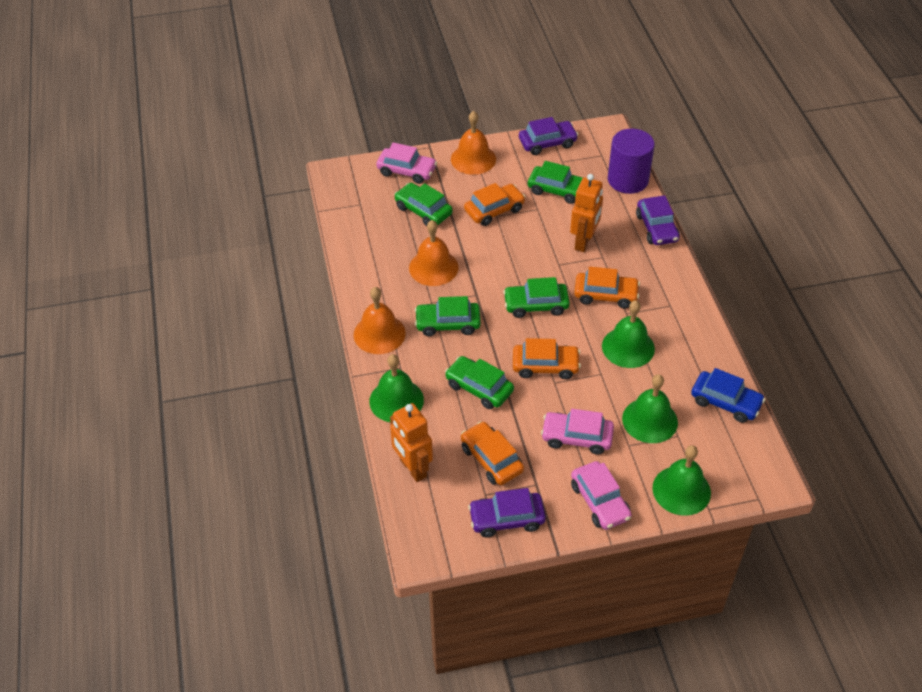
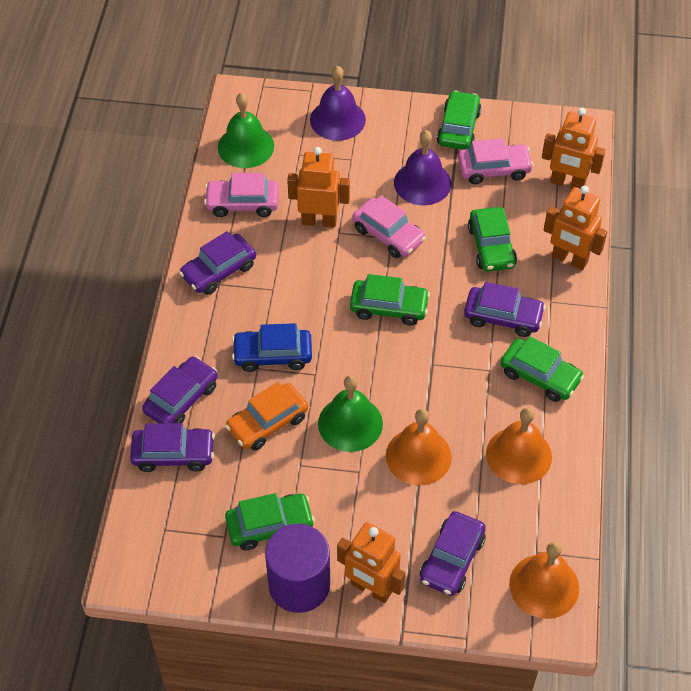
green bell: 4 -> 2
orange car: 4 -> 1
orange robot: 2 -> 4
purple bell: 0 -> 2
purple car: 3 -> 5

